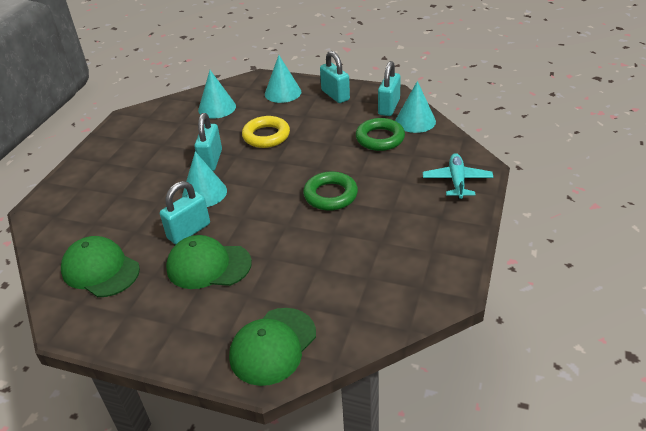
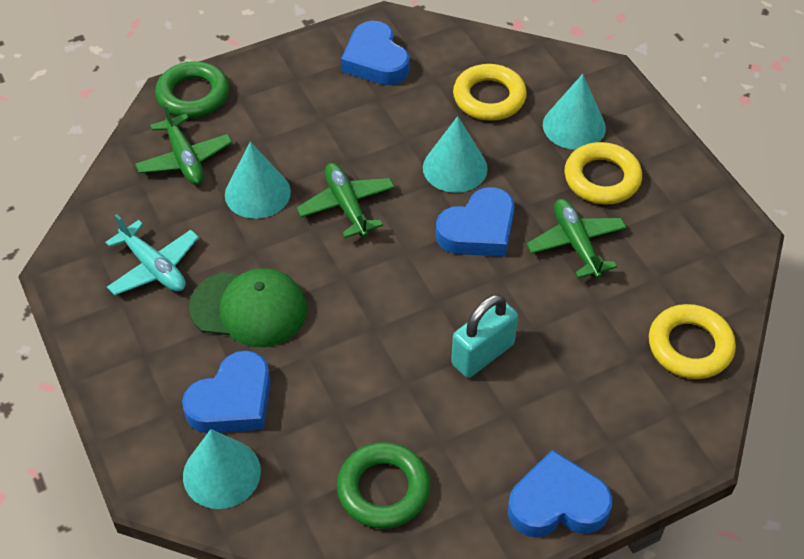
blue heart: 0 -> 4
green cap: 3 -> 1
green plane: 0 -> 3
turquoise padlock: 4 -> 1
yellow ring: 1 -> 3

